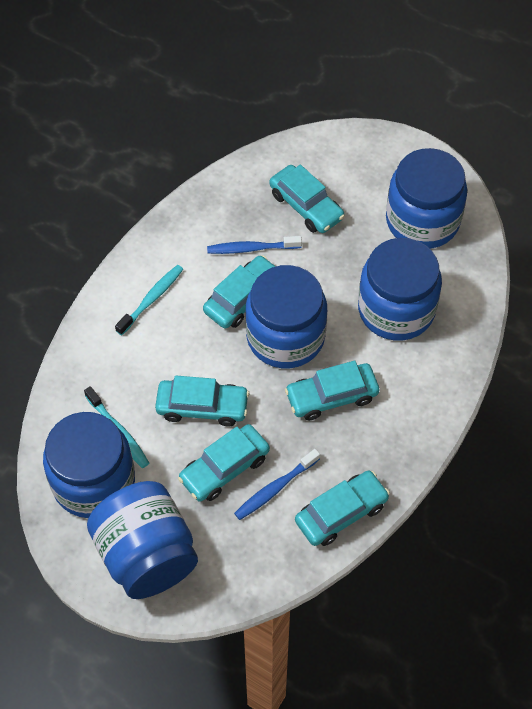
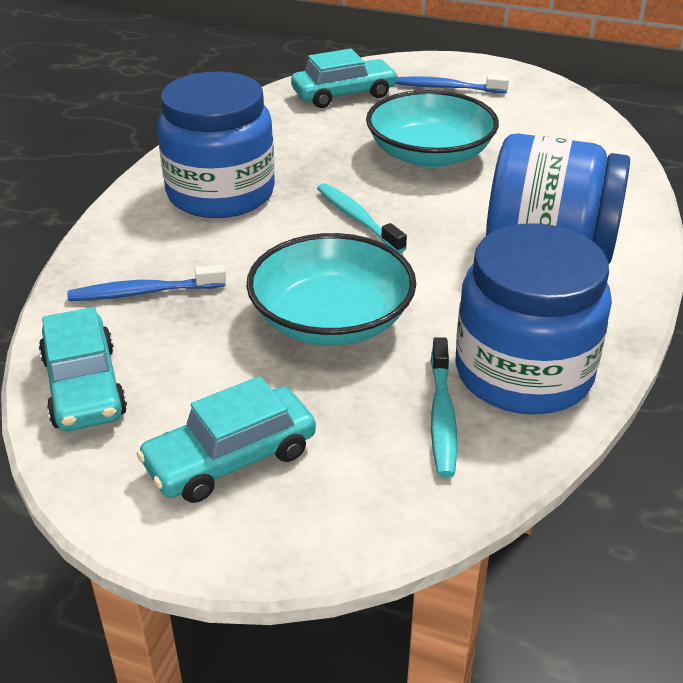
blue jar: 5 -> 3
turquoise bowl: 0 -> 2
turquoise car: 6 -> 3

